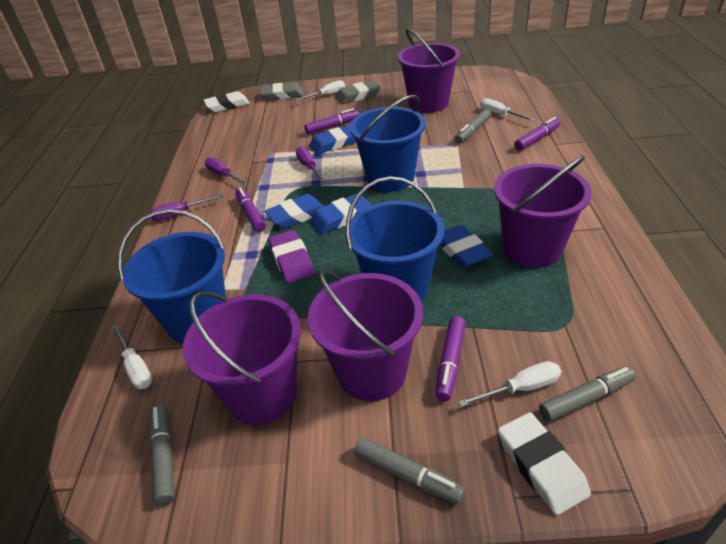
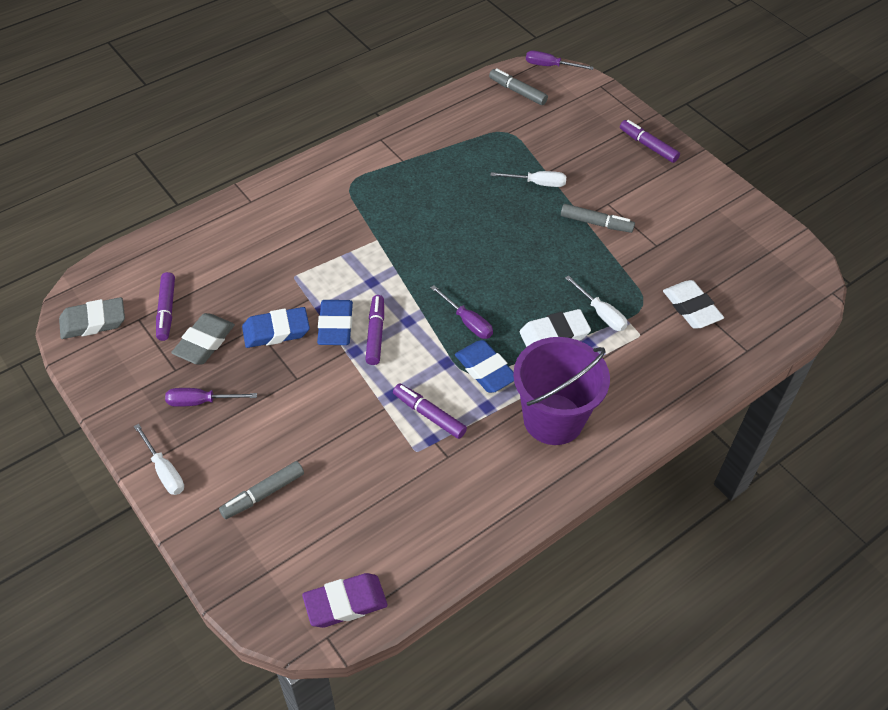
blue bucket: 3 -> 0
blue eraser: 4 -> 3
grey marker: 4 -> 3
purple bucket: 4 -> 1
white screwdriver: 4 -> 3

